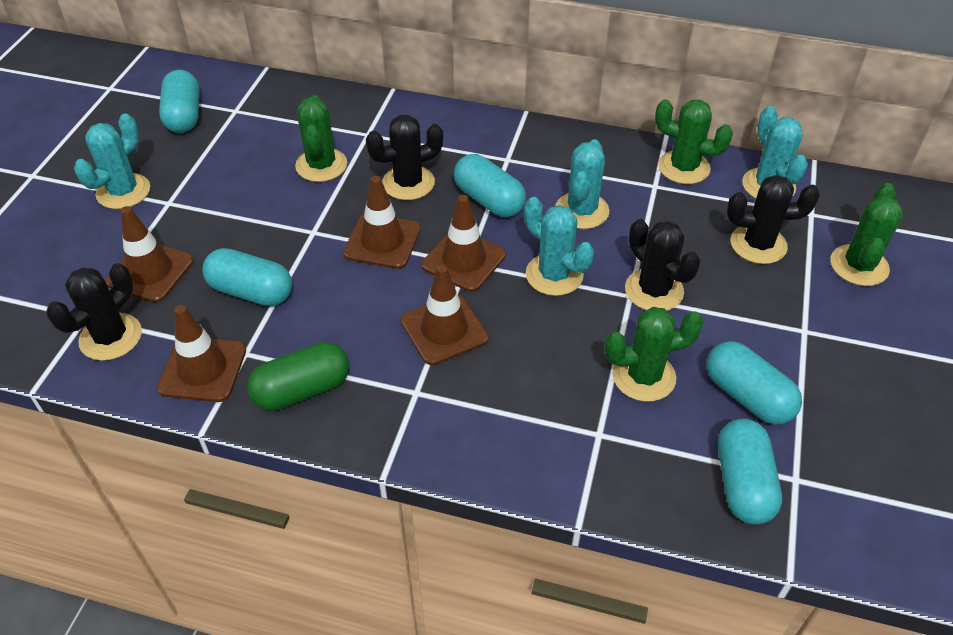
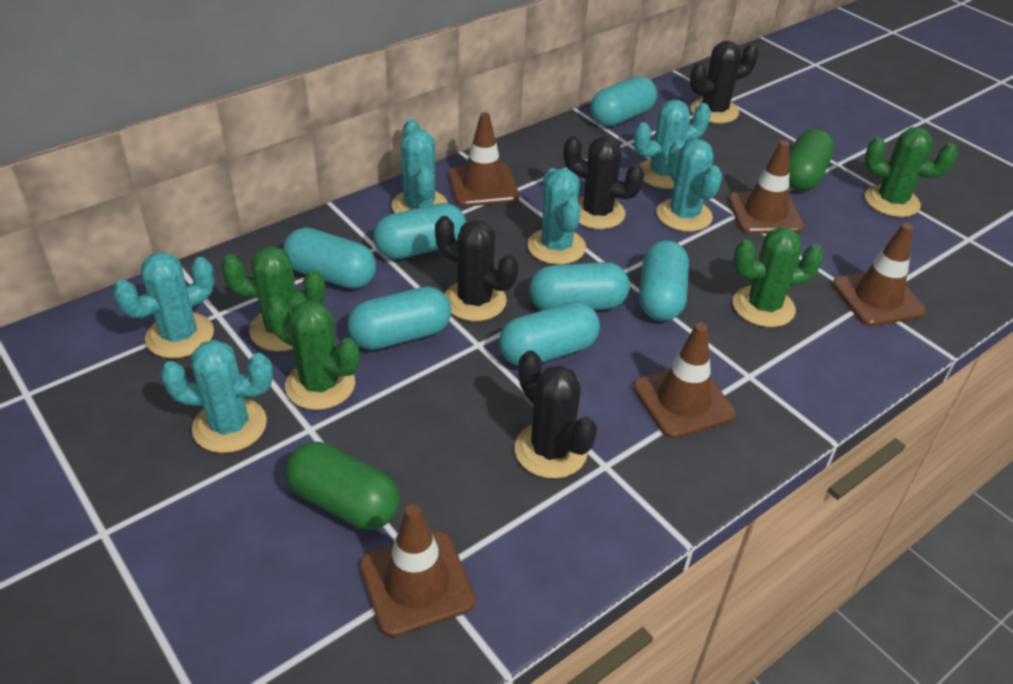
green capsule: 1 -> 2
turquoise cactus: 4 -> 6
turquoise capsule: 5 -> 7

